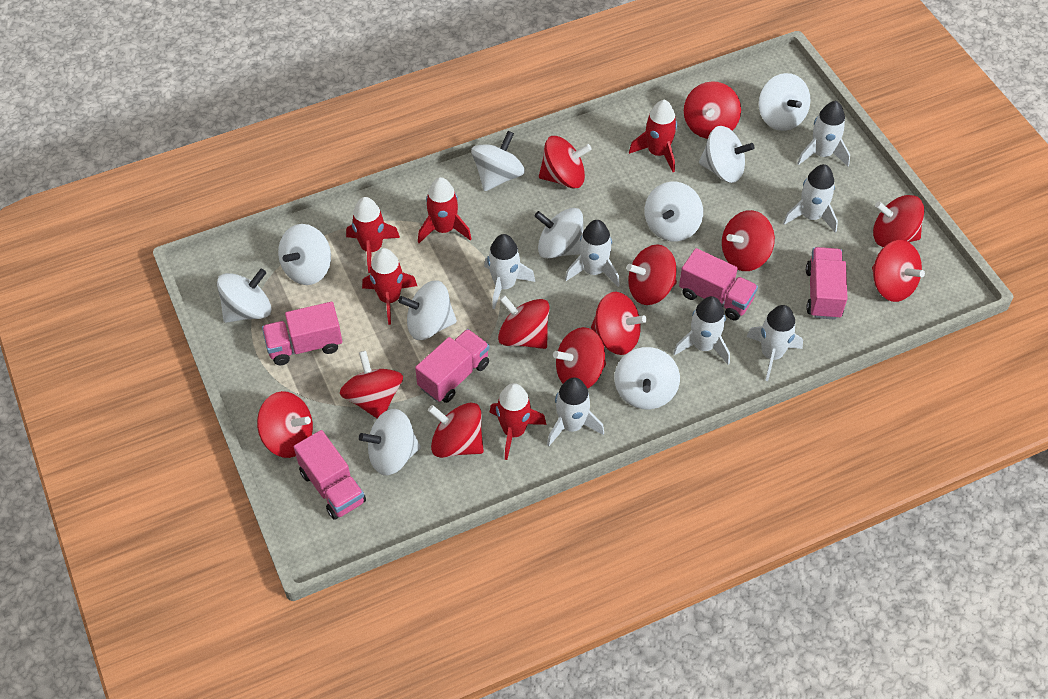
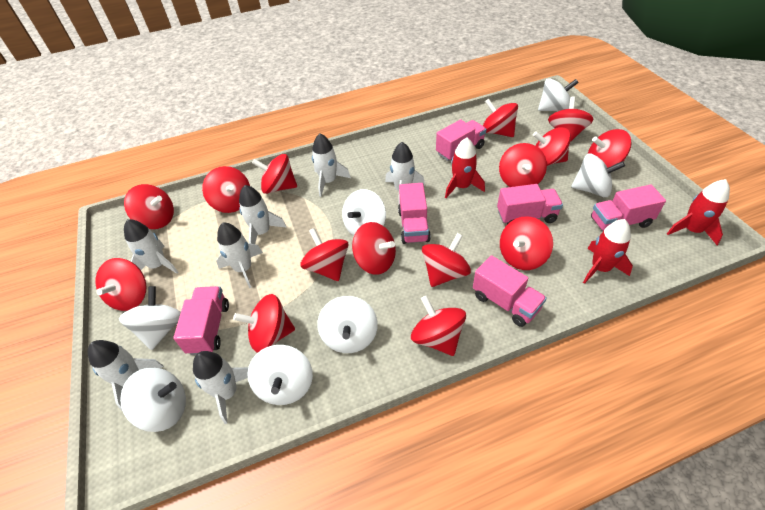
pink truck: 5 -> 6
red rocket: 5 -> 3
red spinning top: 12 -> 15
white spinning top: 10 -> 7

